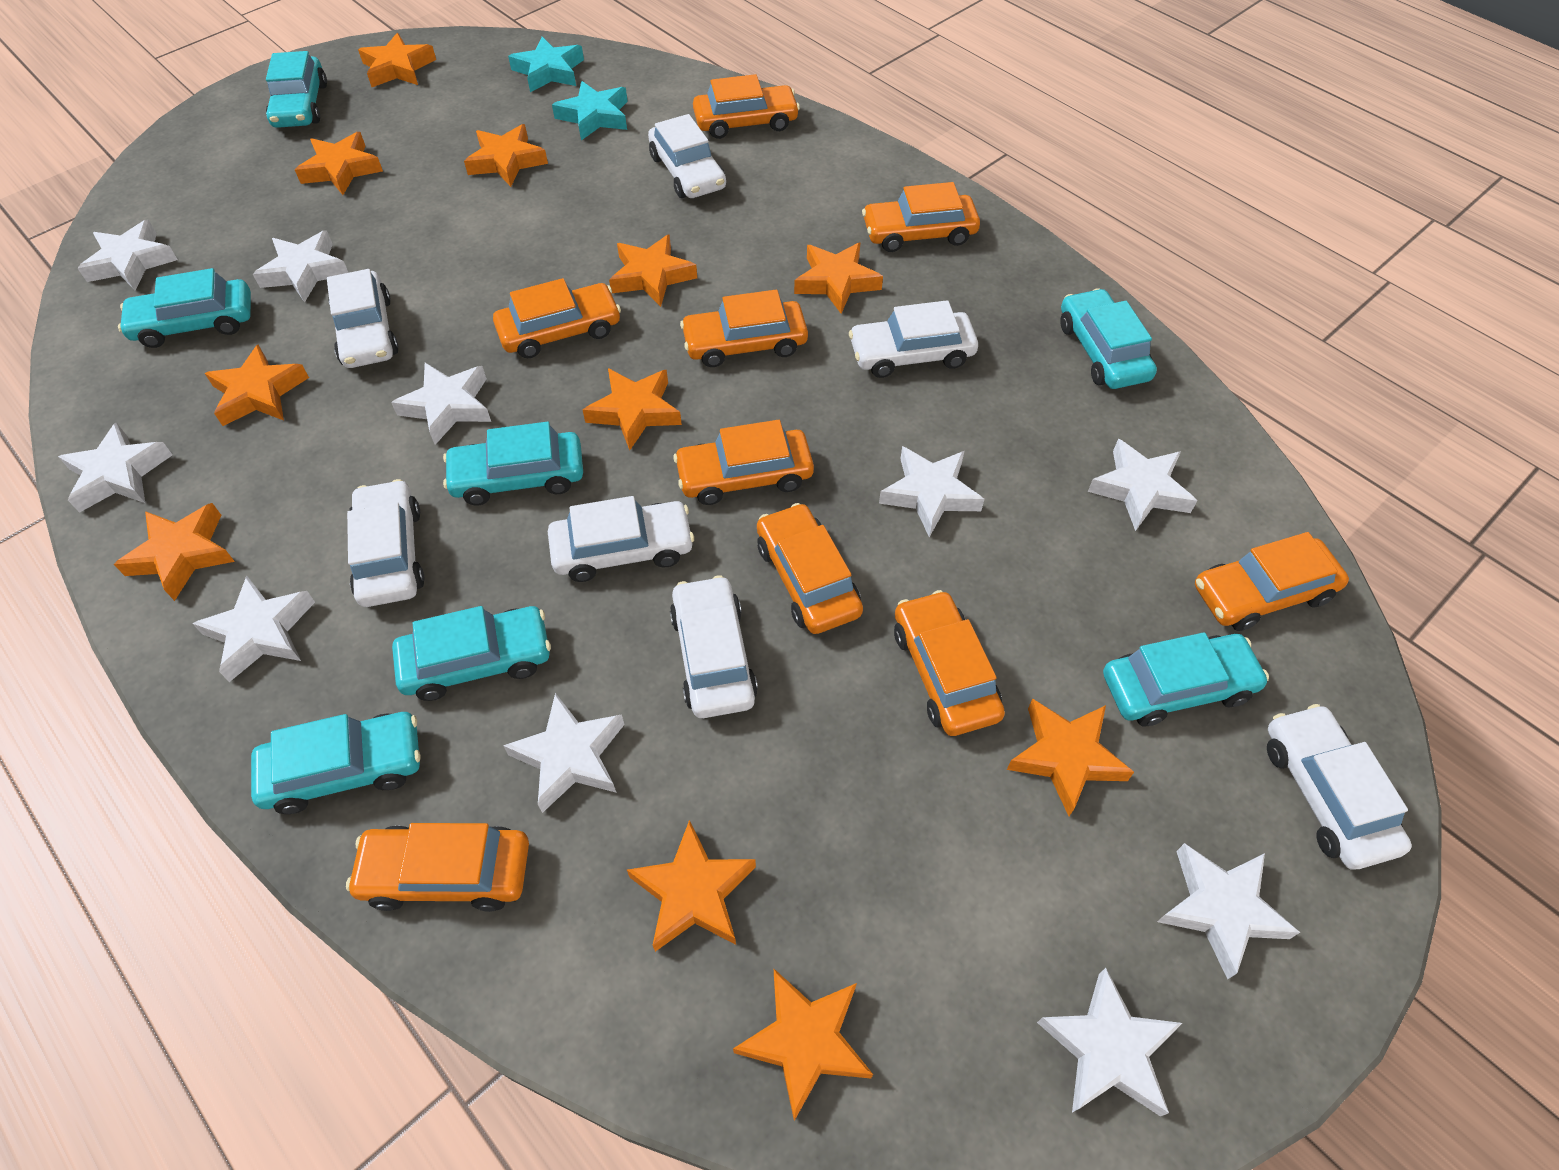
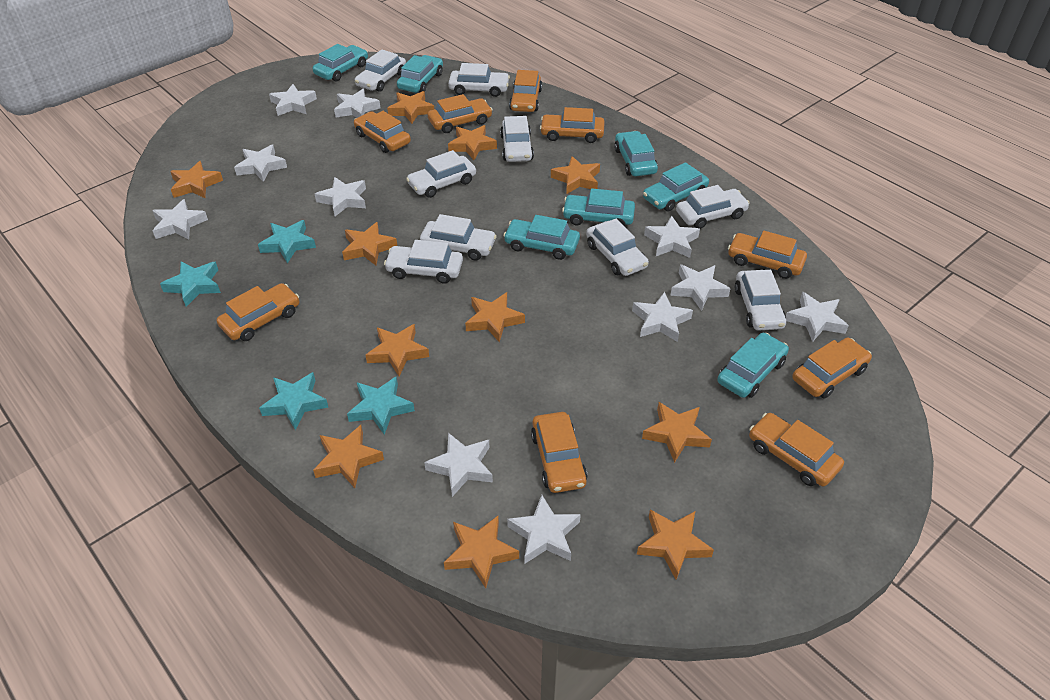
turquoise star: 2 -> 4
white car: 7 -> 9
white star: 10 -> 11

